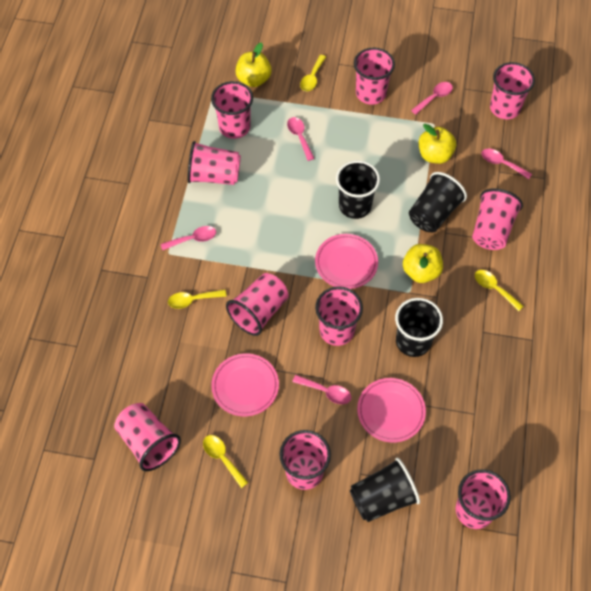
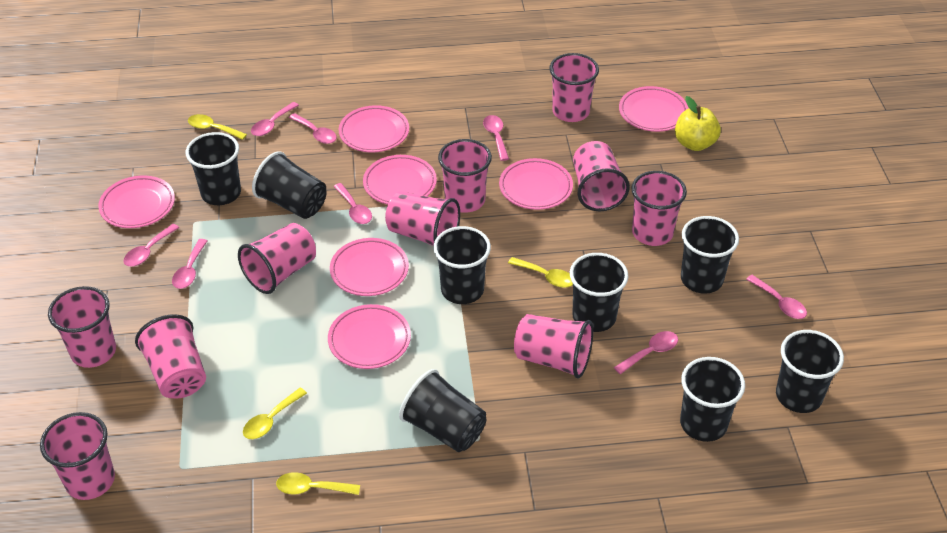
black cup: 4 -> 8
pink plate: 3 -> 7
pink spoon: 5 -> 8
yellow apple: 3 -> 1

